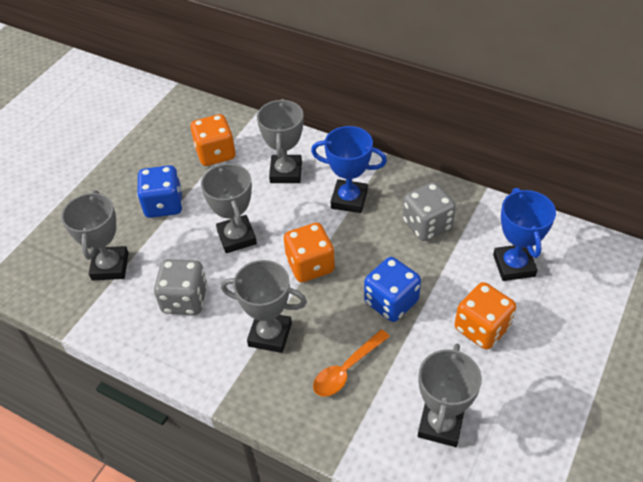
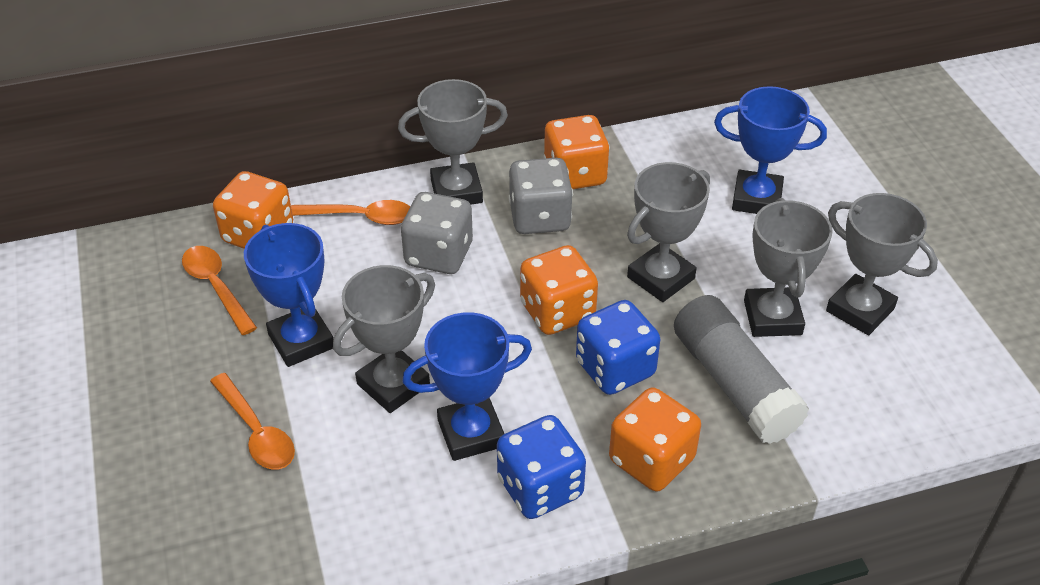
blue trophy: 2 -> 3
grey glue stick: 0 -> 1
orange dice: 3 -> 4
orange spoon: 1 -> 3

